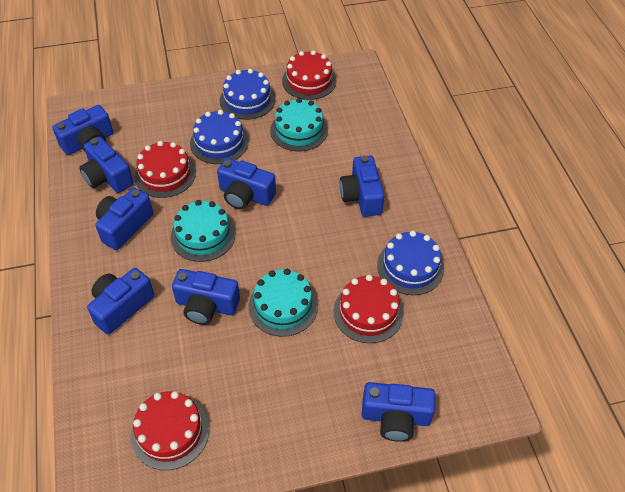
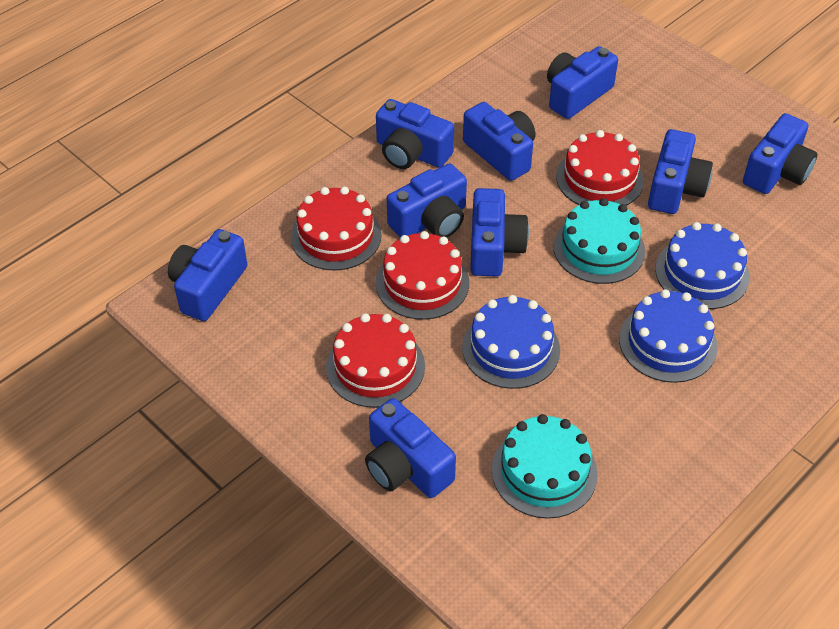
blue camera: 8 -> 9
turquoise cake: 3 -> 2

